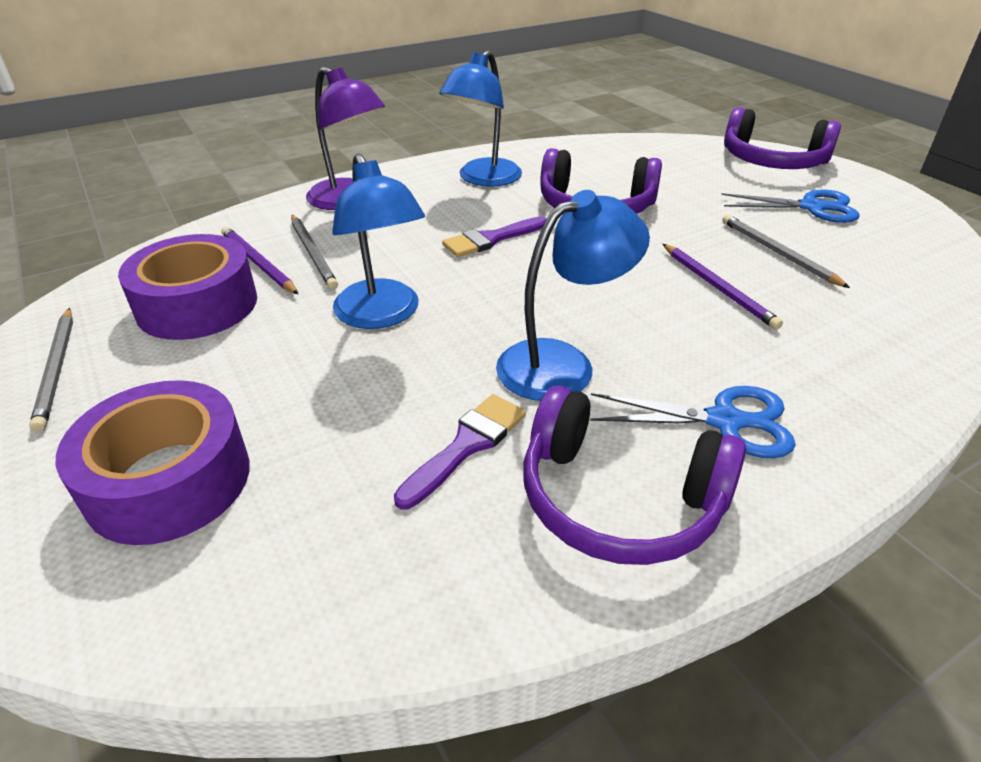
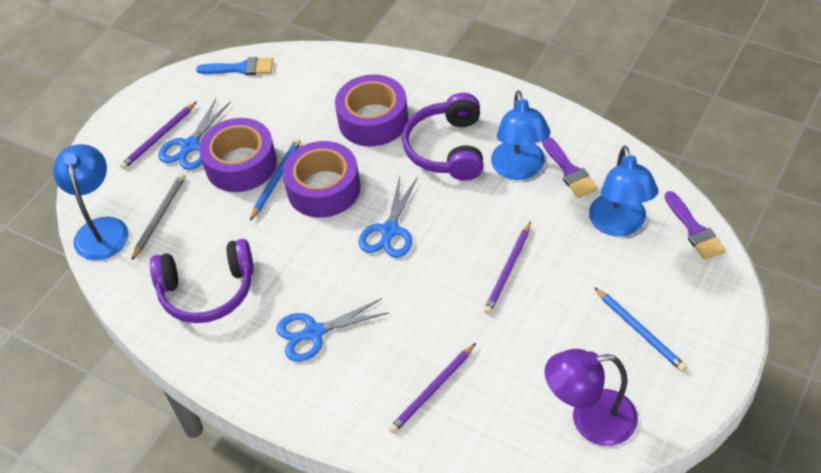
blue brush: 0 -> 1
blue pencil: 0 -> 2
blue scissors: 2 -> 3
grey pencil: 3 -> 1
purple headphones: 3 -> 2
purple pencil: 2 -> 3
purple tape: 2 -> 3

